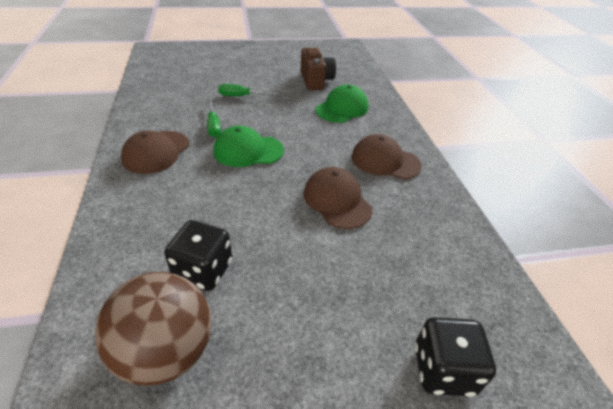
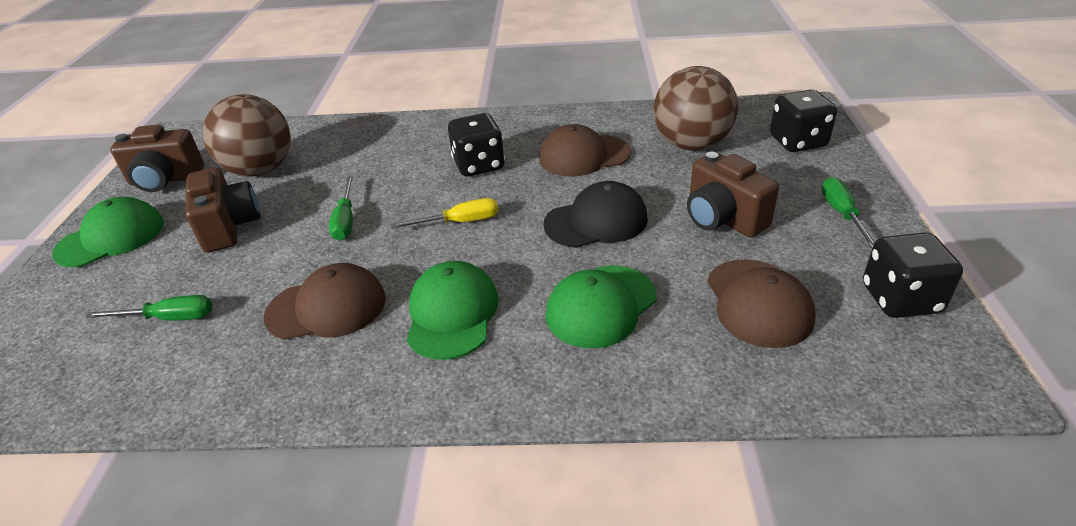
black cap: 0 -> 1
black dice: 2 -> 3
brown ball: 1 -> 2
brown camera: 1 -> 3
green cap: 2 -> 3
green screwdriver: 2 -> 3
yellow screwdriver: 0 -> 1

